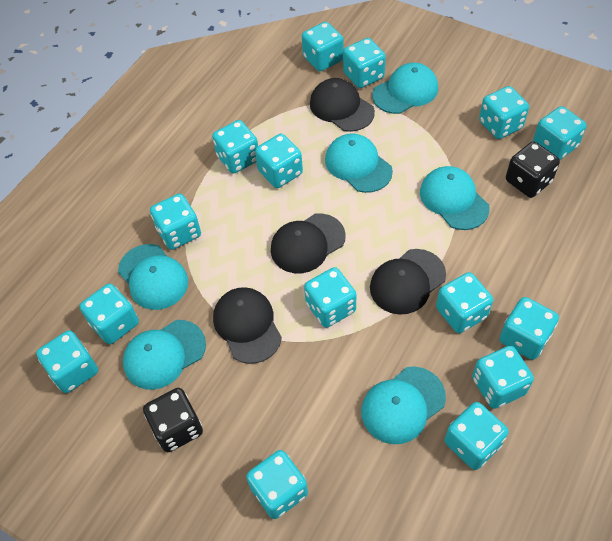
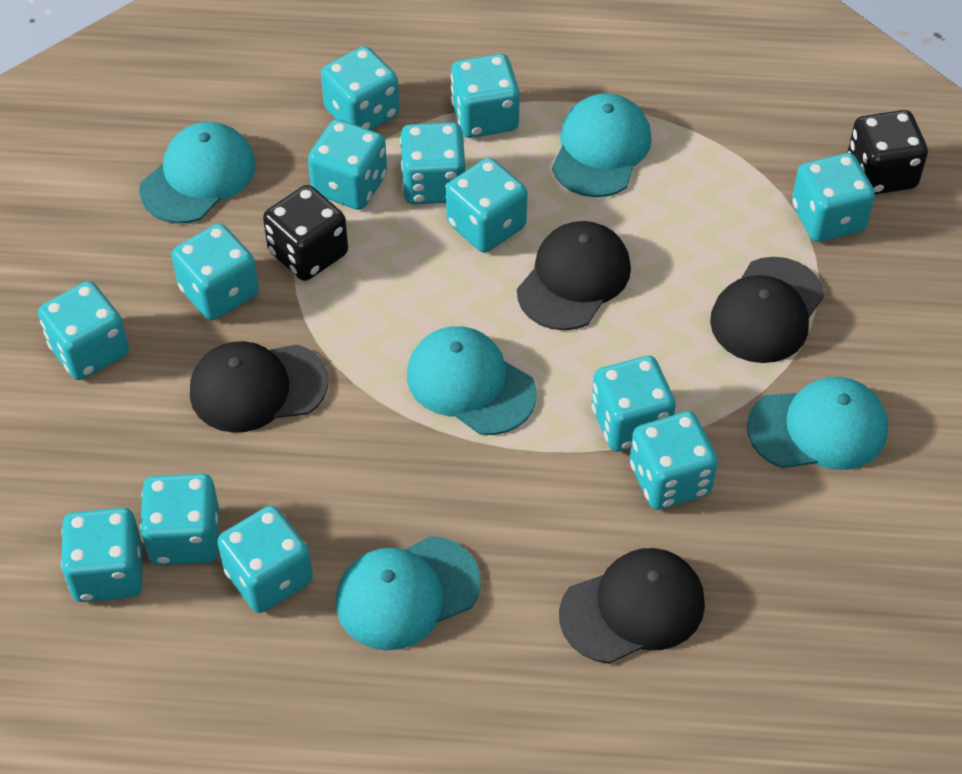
turquoise cap: 6 -> 5
turquoise dice: 15 -> 13

